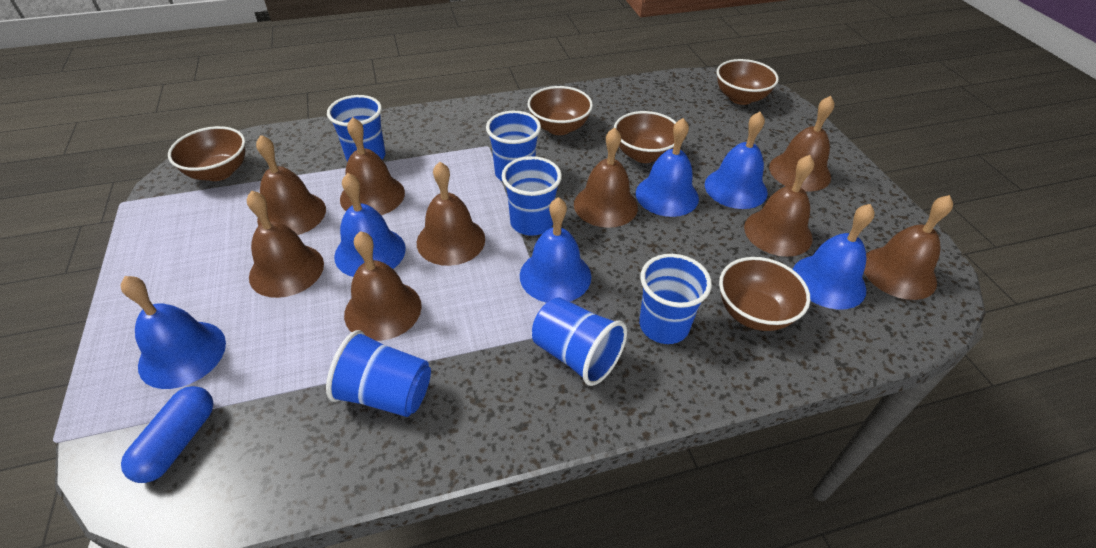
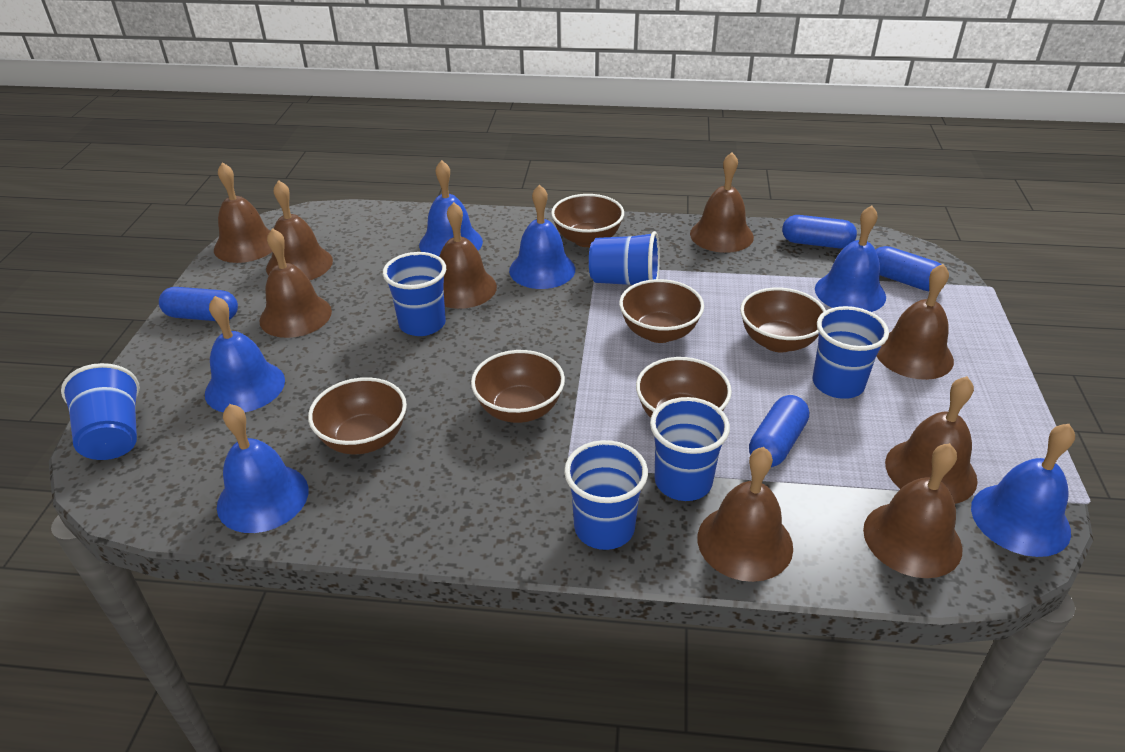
blue capsule: 1 -> 4
brown bowl: 5 -> 6

